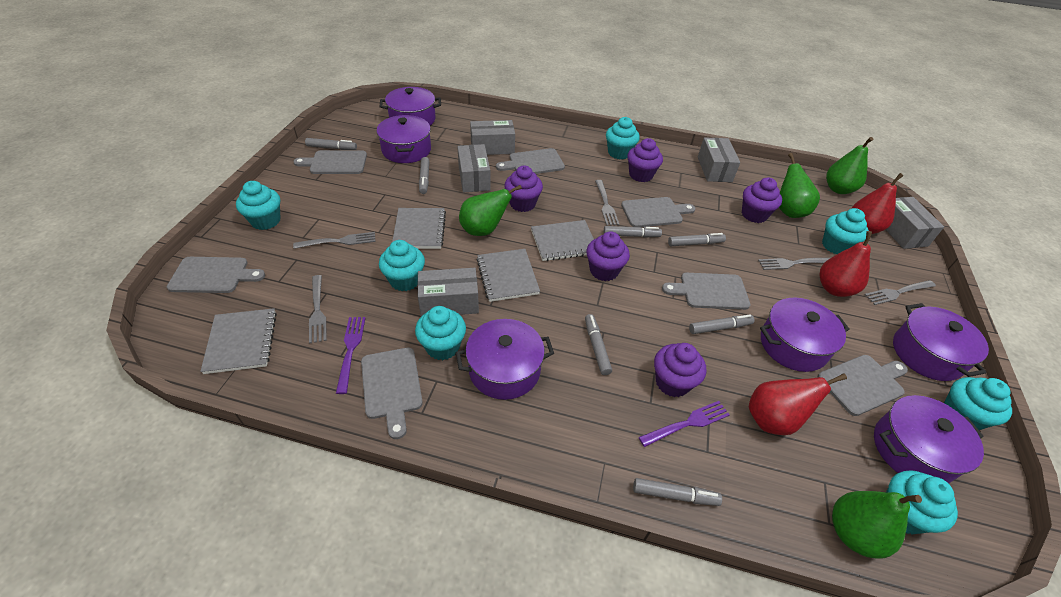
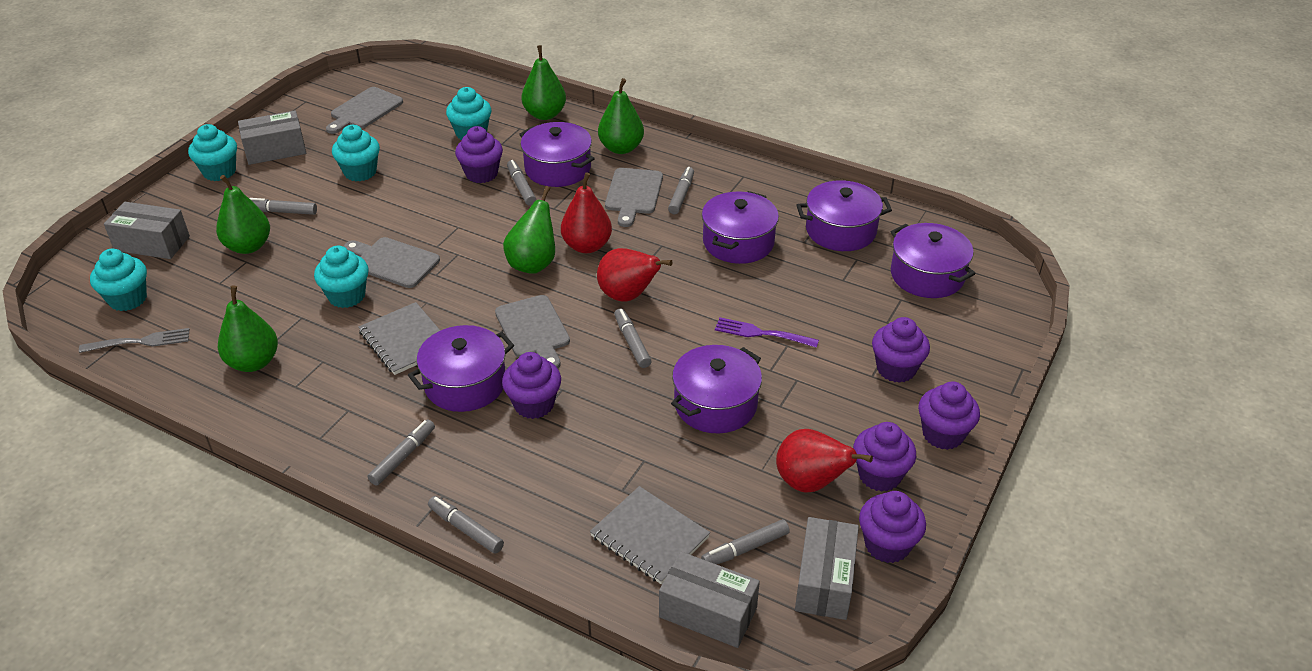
green pear: 4 -> 5
grey box: 5 -> 4
grey cutting board: 7 -> 4
grey fork: 5 -> 1
grey notebook: 4 -> 2
purple cupcake: 5 -> 6
purple fork: 2 -> 1
turquoise cupcake: 7 -> 5

